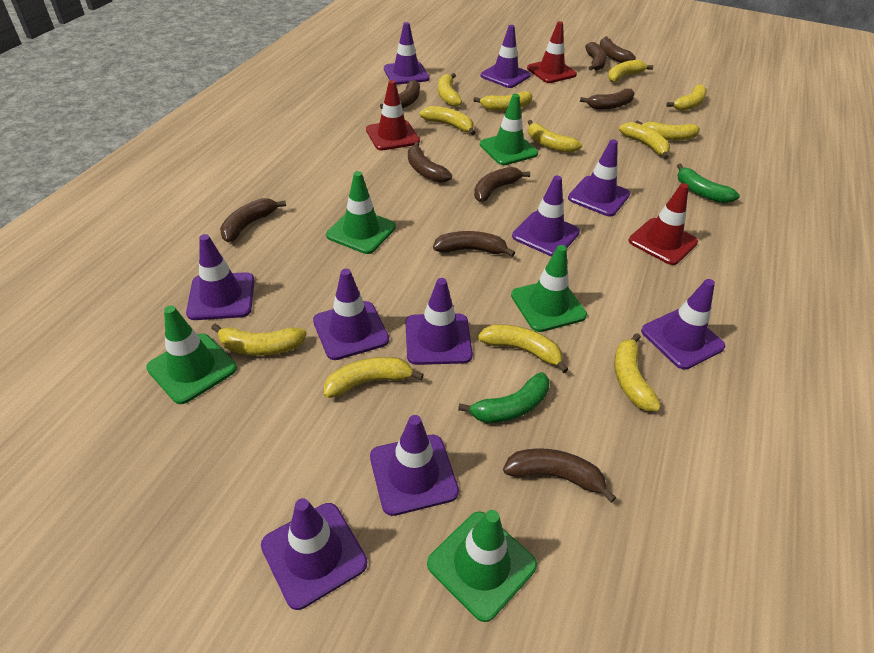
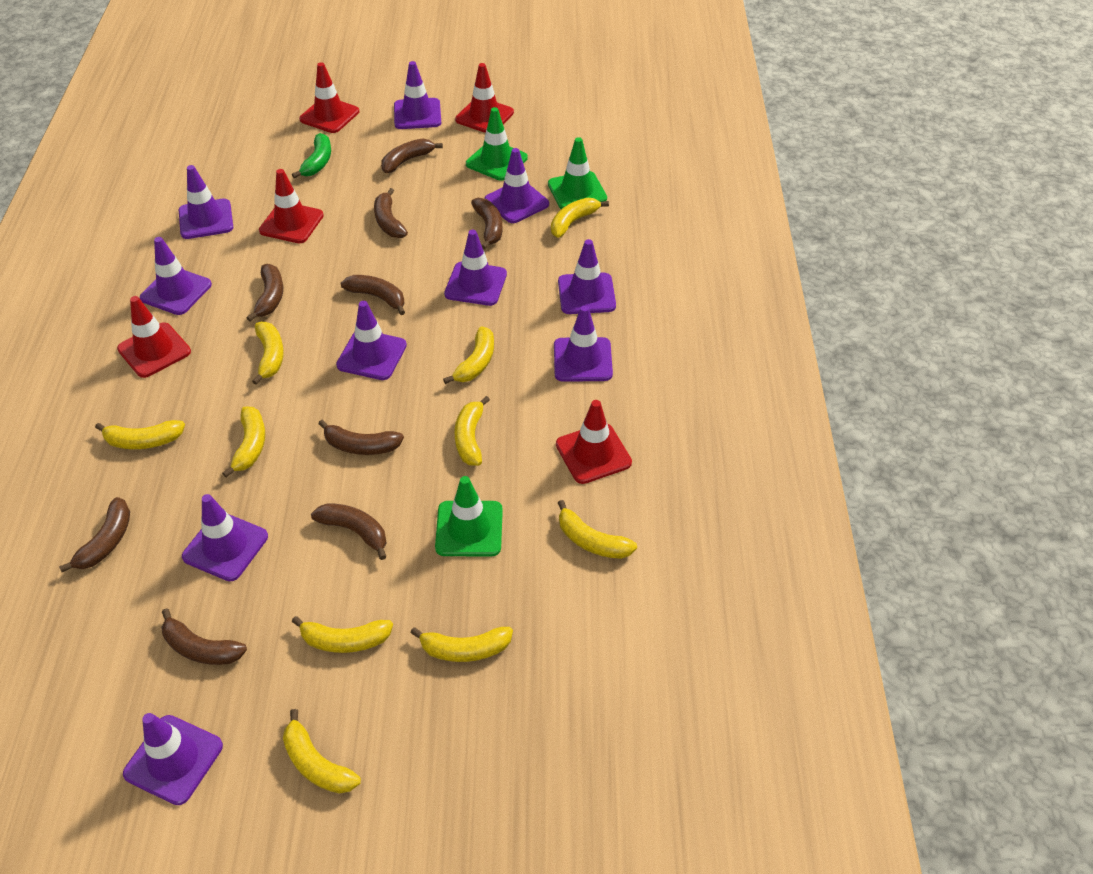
green banana: 2 -> 1
green traffic cone: 5 -> 3
red traffic cone: 3 -> 5
yellow banana: 12 -> 10

